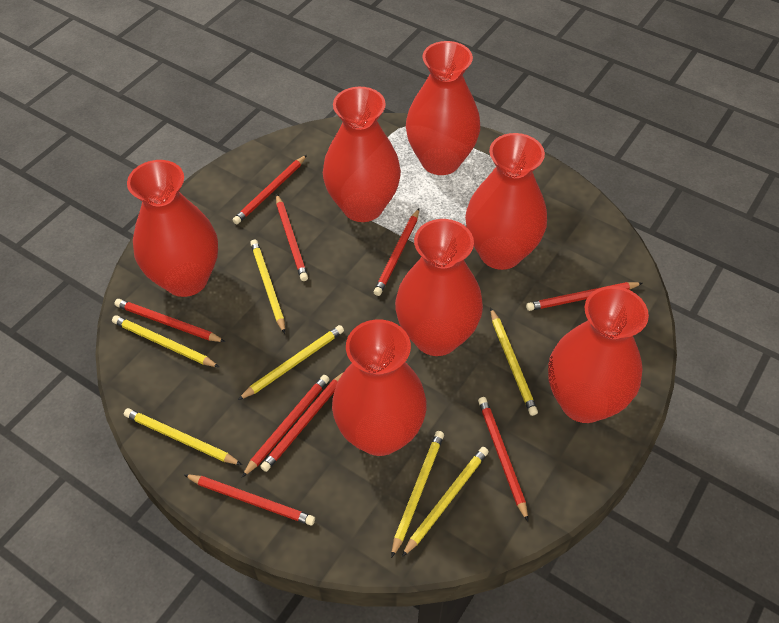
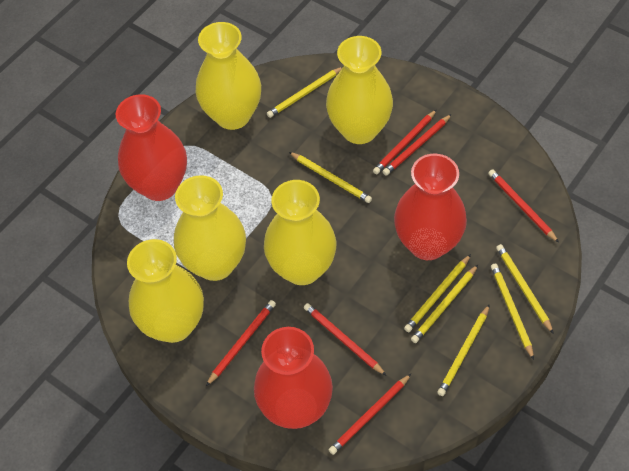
red pencil: 9 -> 6
red vase: 7 -> 3
yellow vase: 0 -> 5

